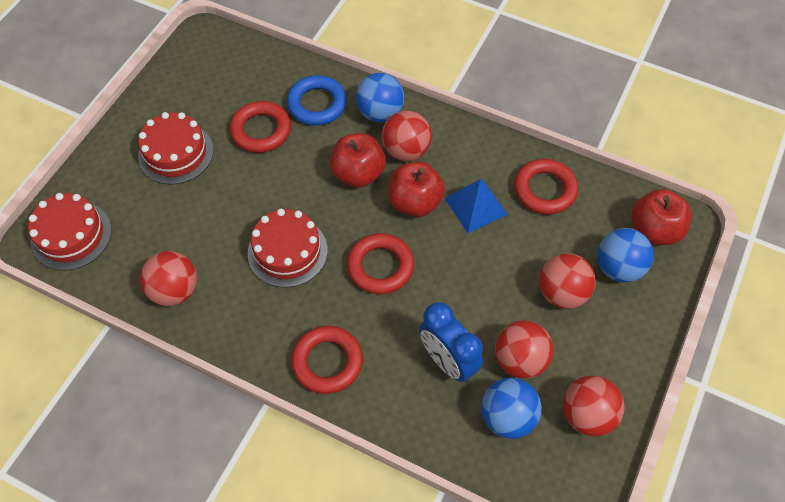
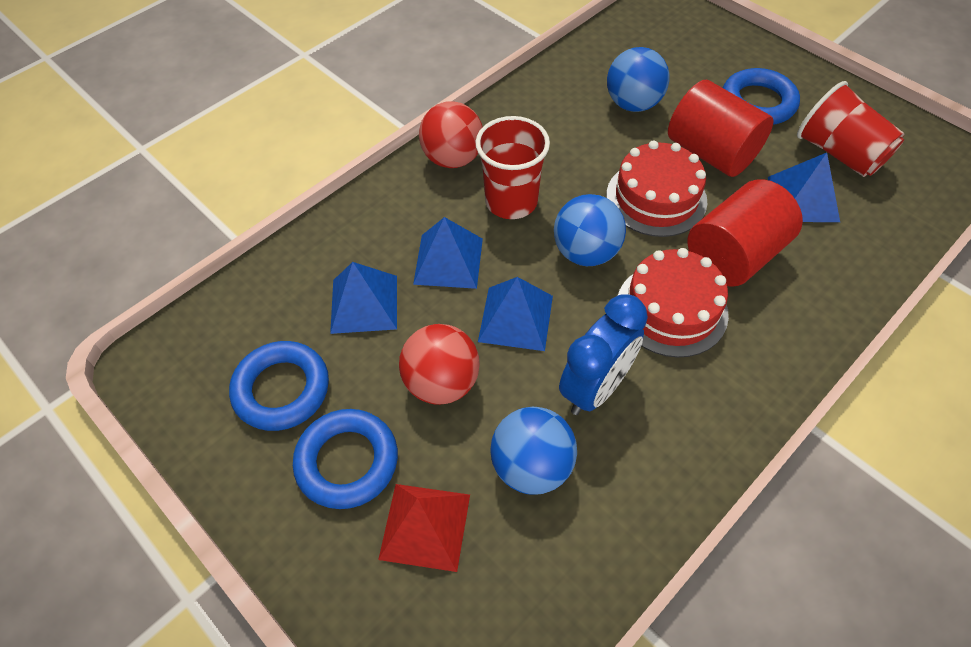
blue pyramid: 1 -> 4
blue ring: 1 -> 3
red apple: 3 -> 0
red ball: 5 -> 2
red cake: 3 -> 2
red cup: 0 -> 2
red cylinder: 0 -> 2
red pyramid: 0 -> 1
red ring: 4 -> 0

